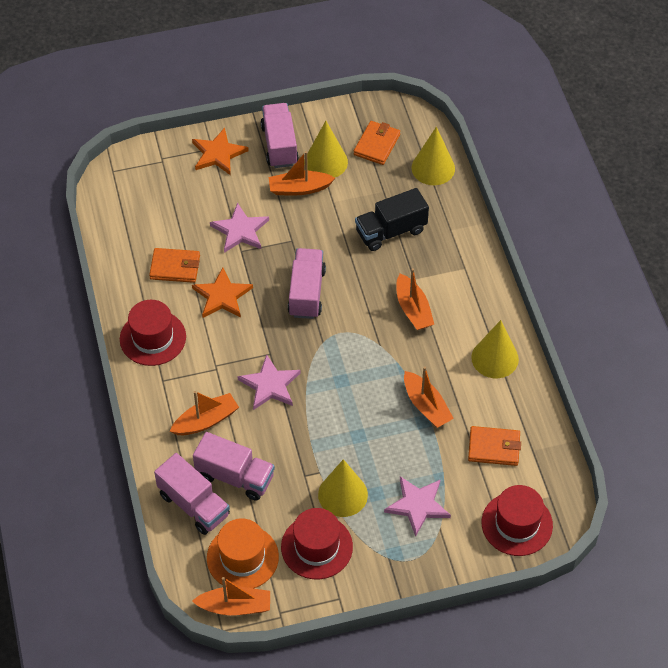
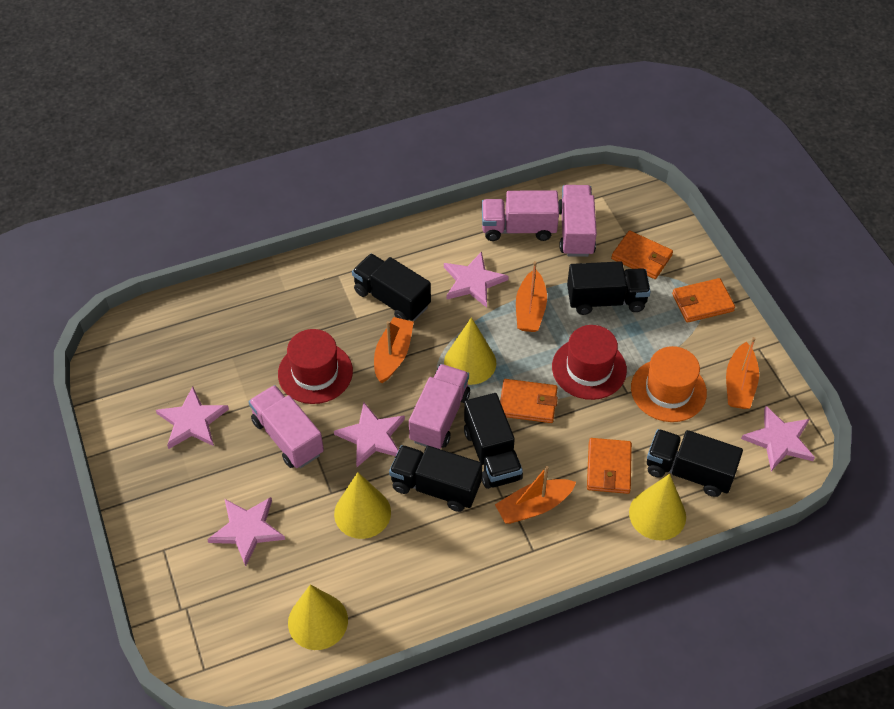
black truck: 1 -> 5
orange boat: 5 -> 4
orange star: 2 -> 0
orange wallet: 3 -> 4
pink star: 3 -> 5
red hat: 3 -> 2

